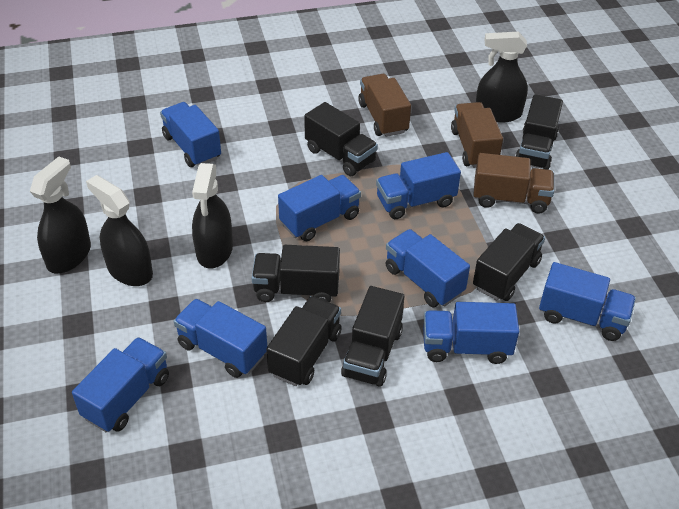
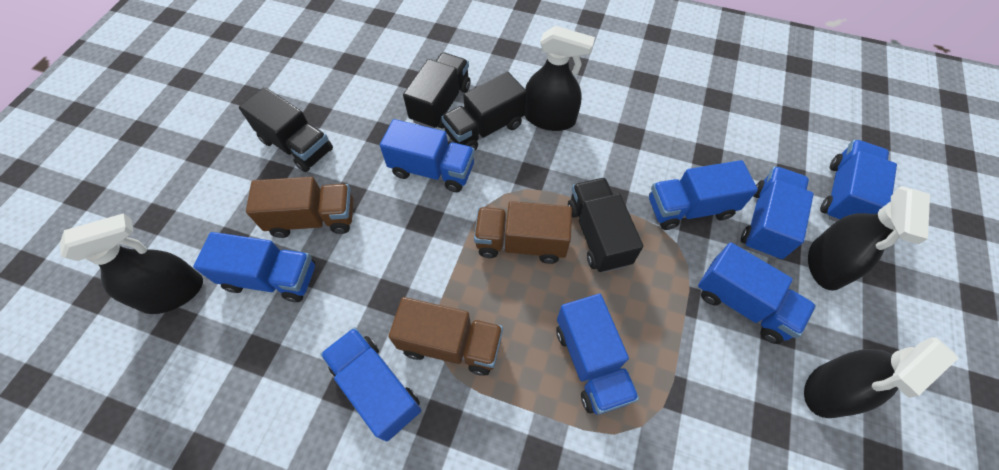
black truck: 6 -> 4

